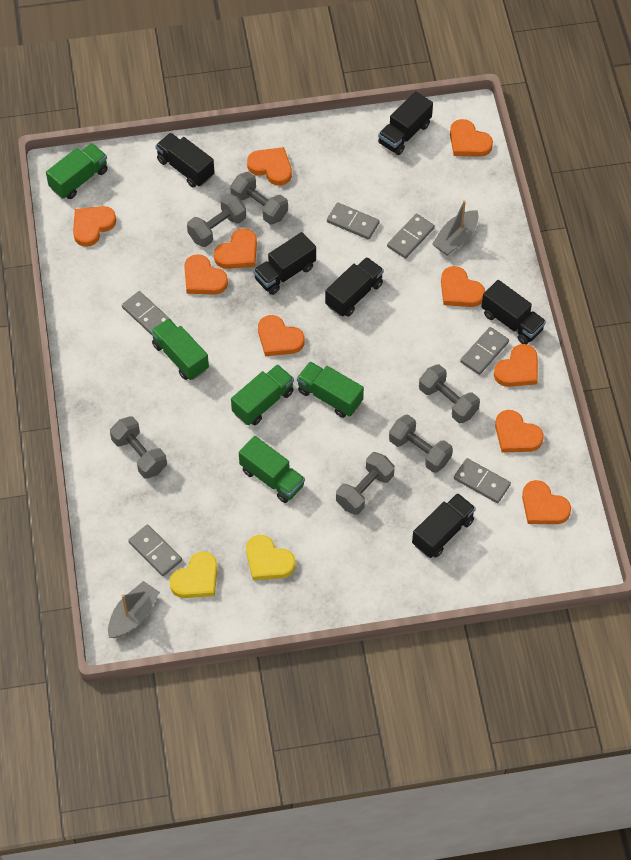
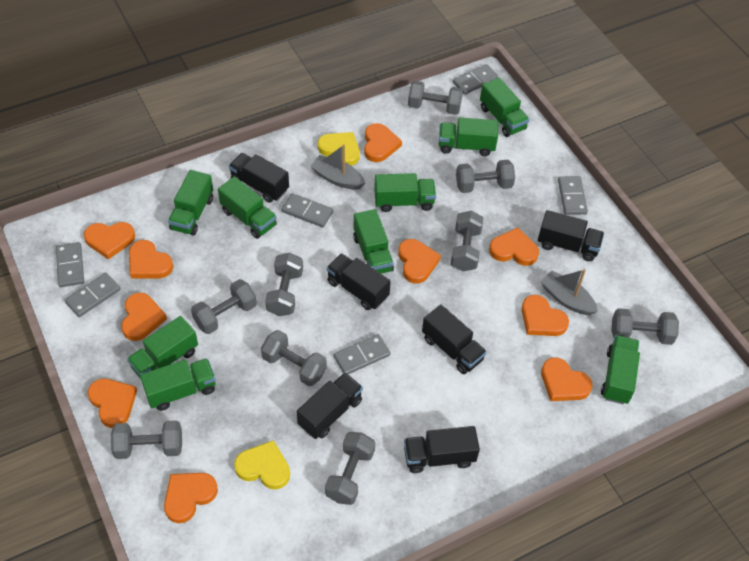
green truck: 5 -> 9
grey dumbbell: 6 -> 9

